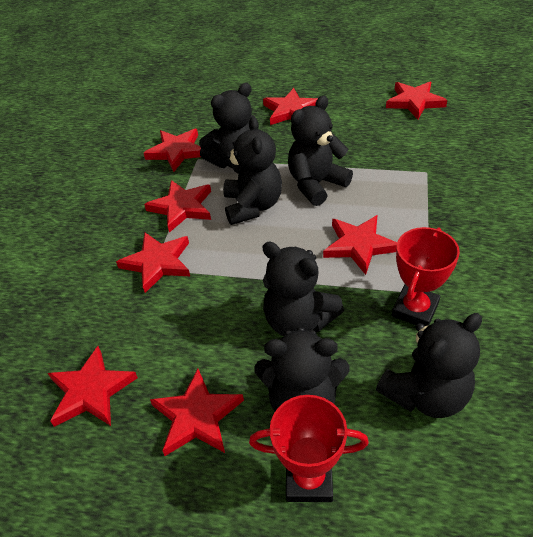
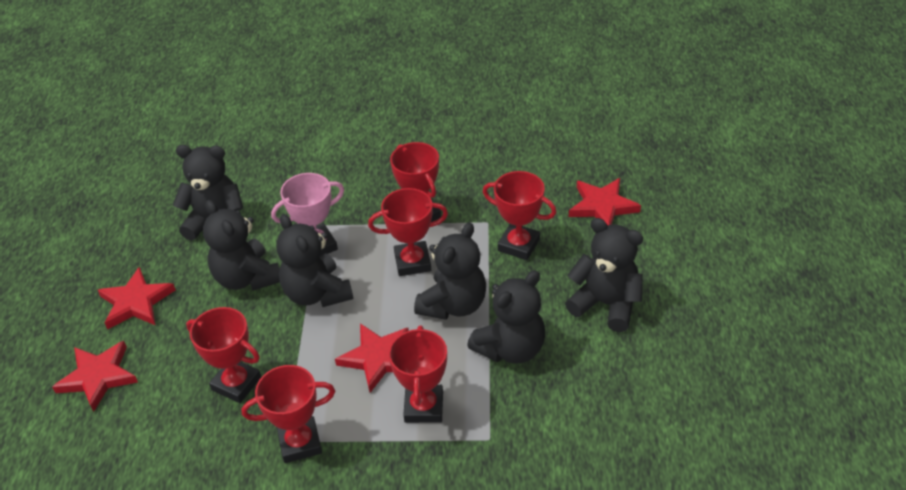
pink trophy: 0 -> 1
red star: 8 -> 4
red trophy: 2 -> 6

